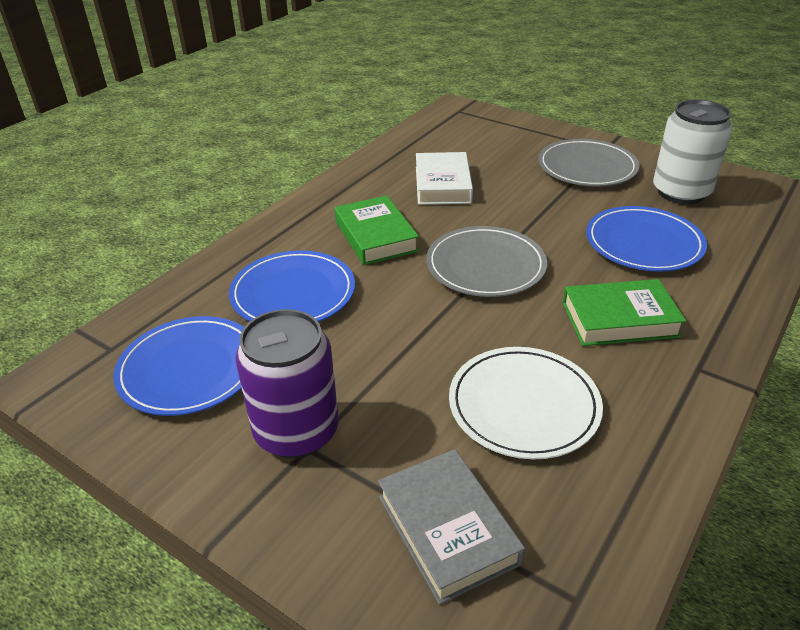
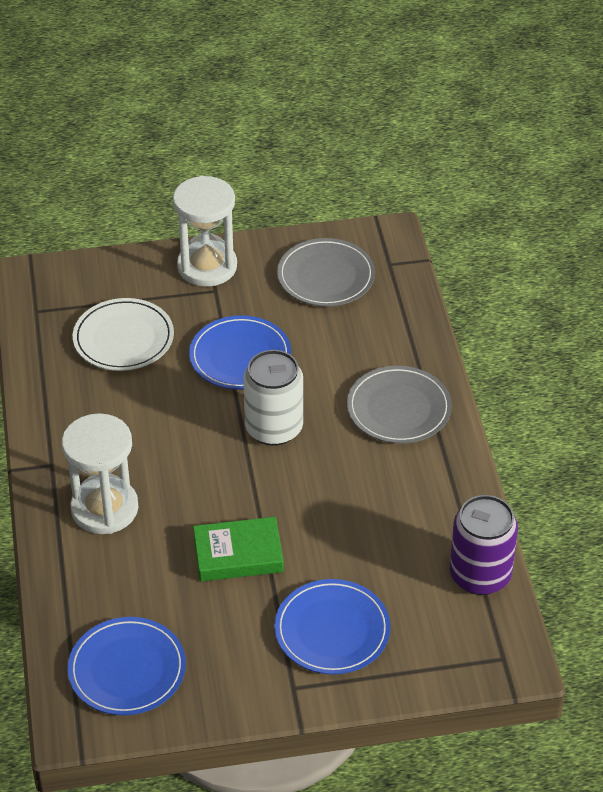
green book: 2 -> 1
grey book: 1 -> 0
white book: 1 -> 0
white hourglass: 0 -> 2

